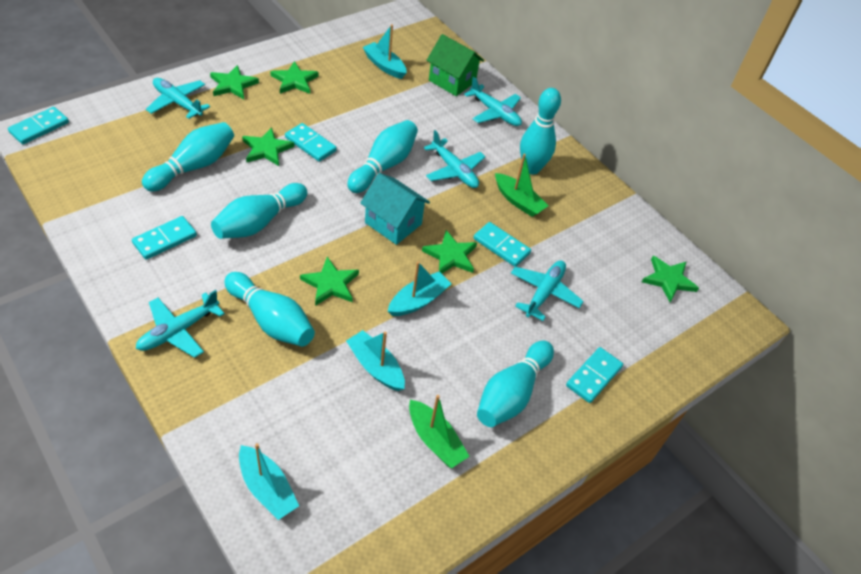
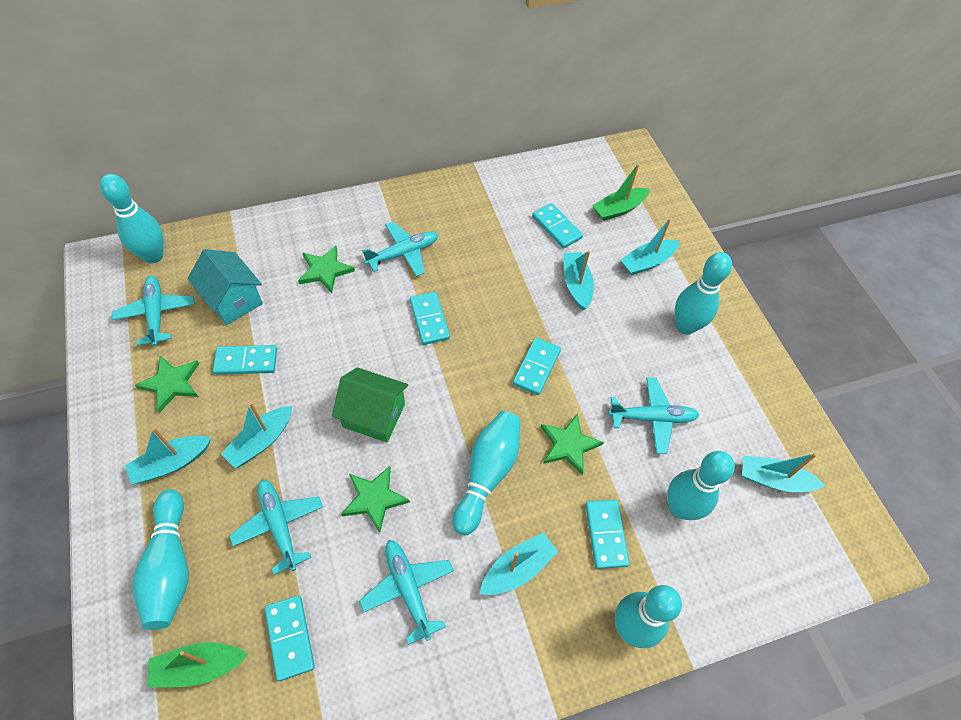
green star: 6 -> 4
turquoise boat: 4 -> 6
turquoise domino: 5 -> 6

